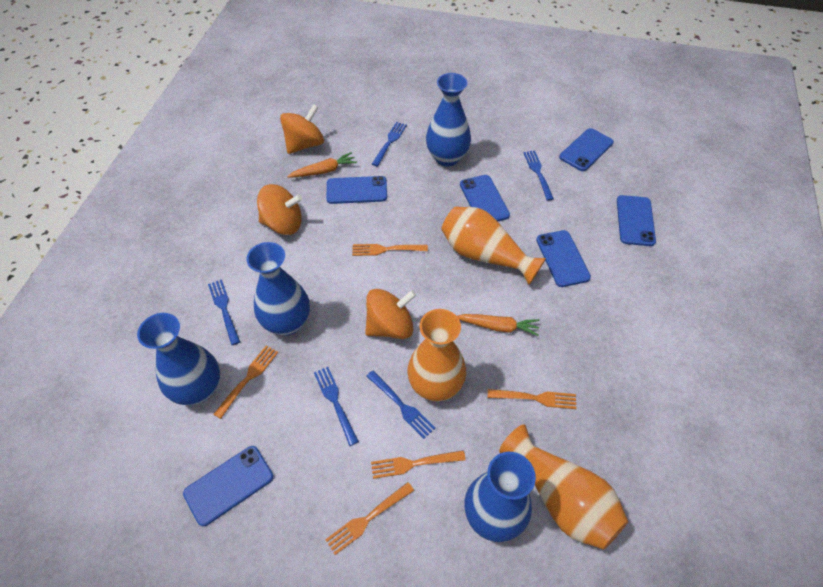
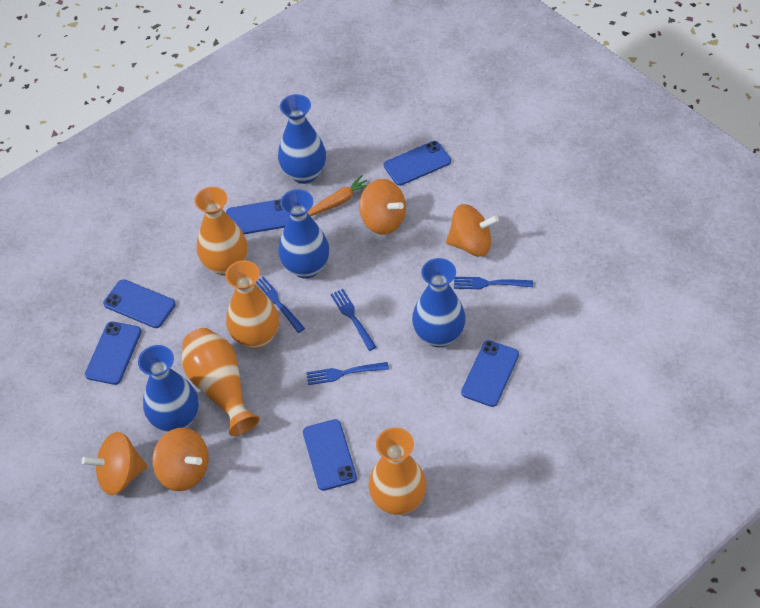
blue fork: 5 -> 4
orange carrot: 2 -> 1
orange fork: 5 -> 0
orange spinning top: 3 -> 4
orange vase: 3 -> 4

